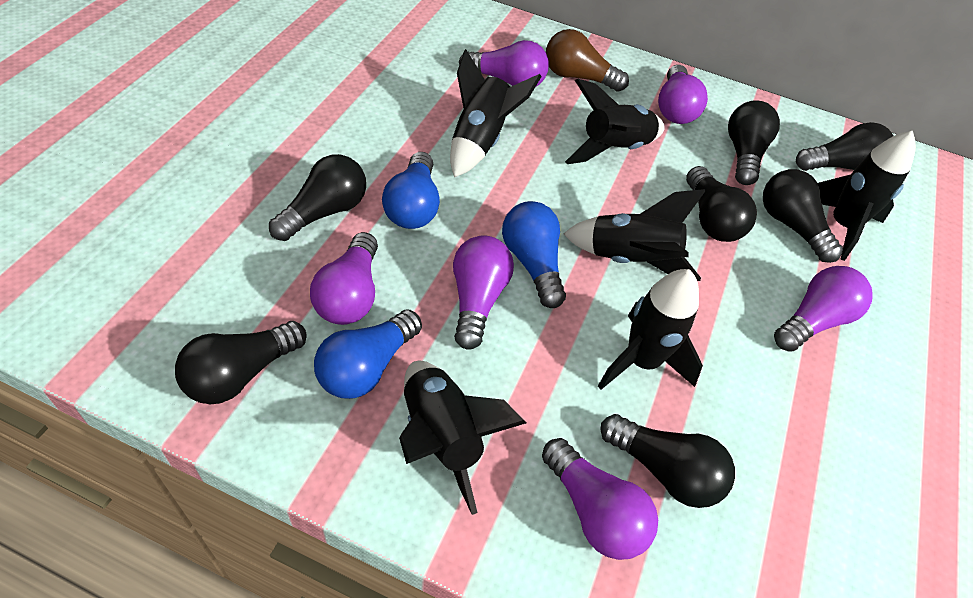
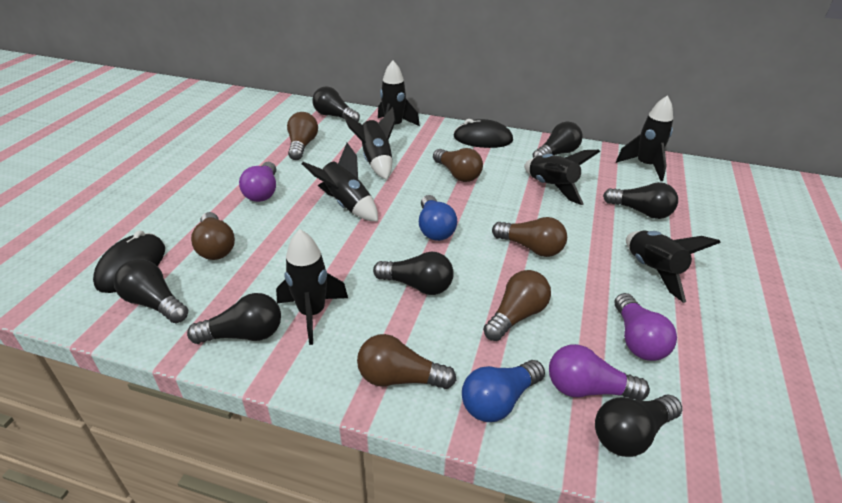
black mouse: 0 -> 2
black rocket: 6 -> 7
blue light bulb: 3 -> 2
brown light bulb: 1 -> 6
purple light bulb: 6 -> 3

